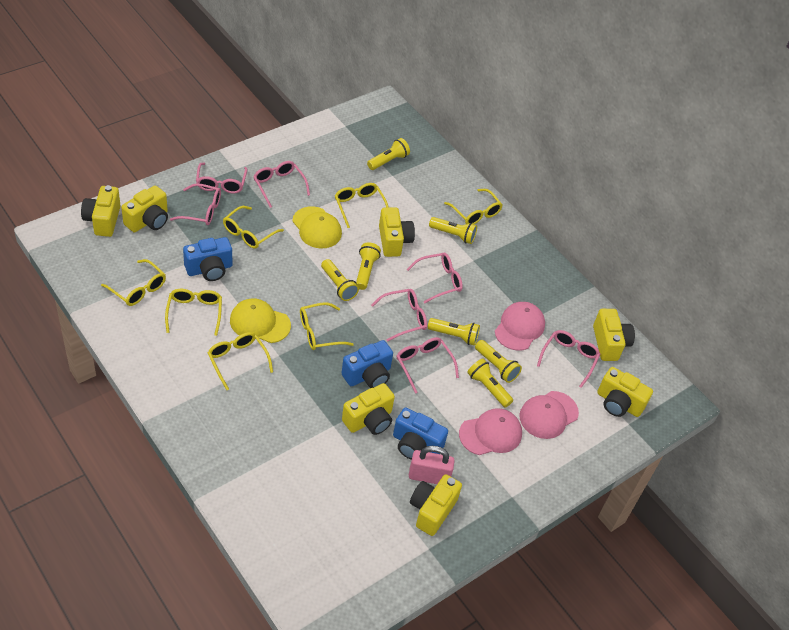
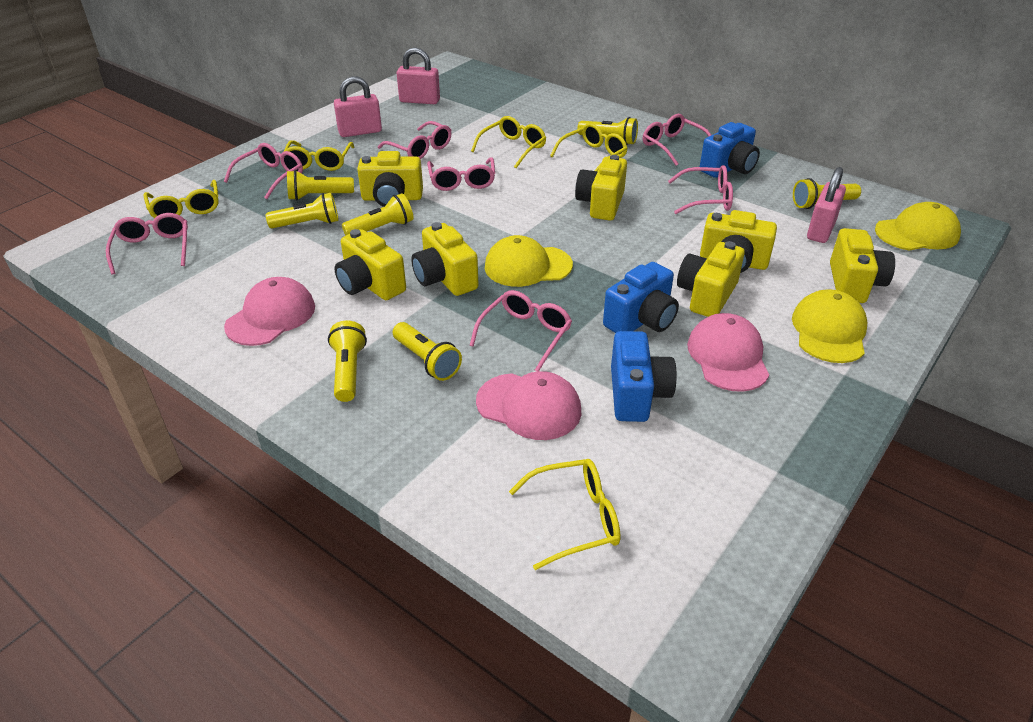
pink padlock: 1 -> 3
yellow cap: 2 -> 3
yellow glasses: 7 -> 5

